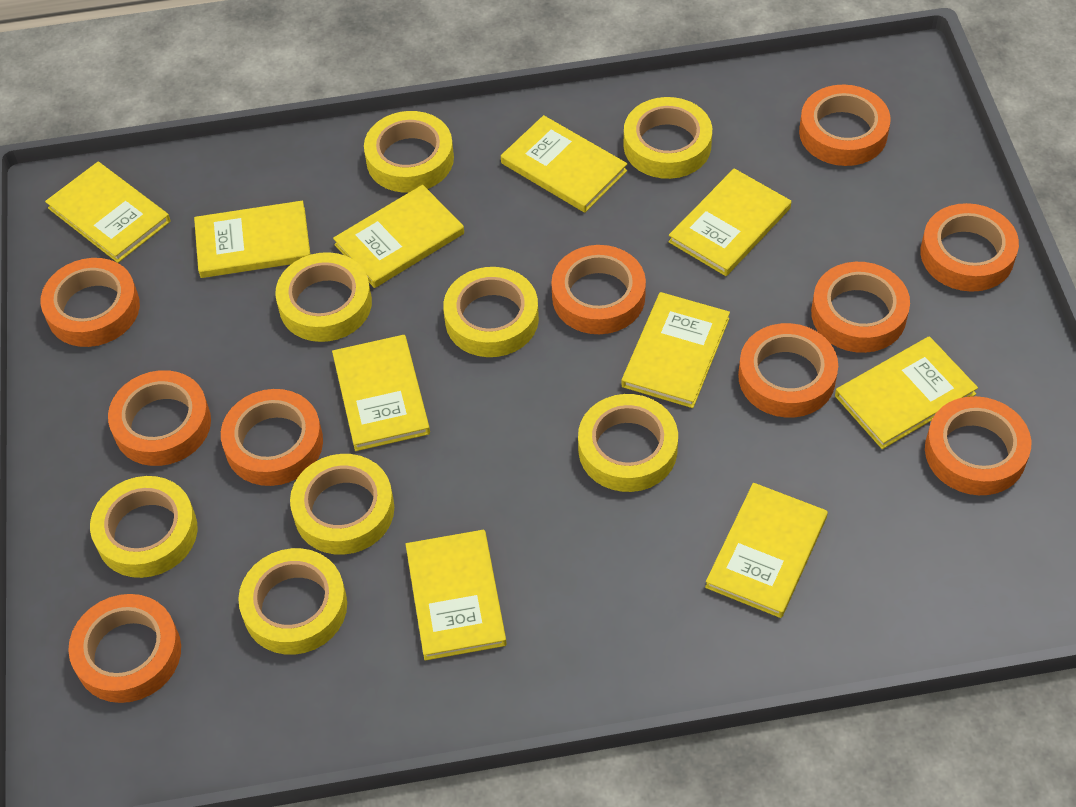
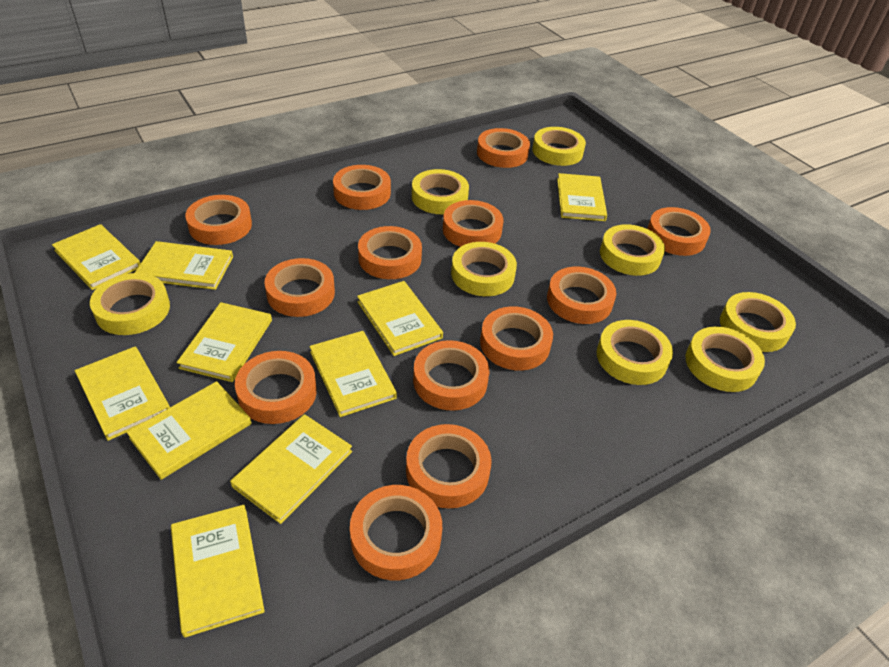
orange tape: 10 -> 13

